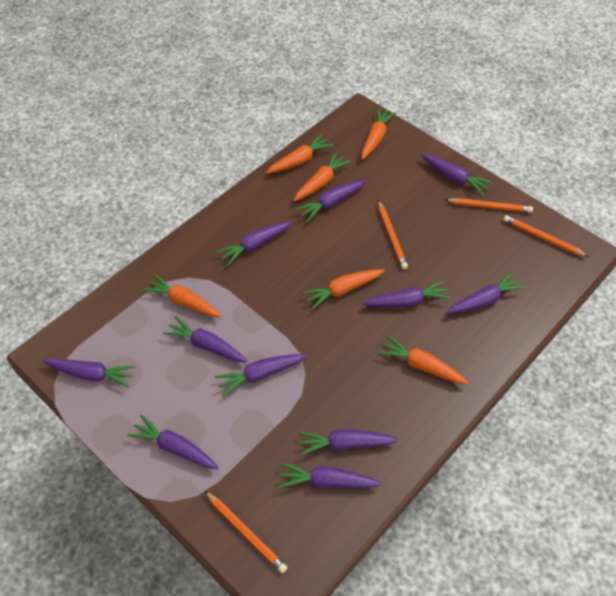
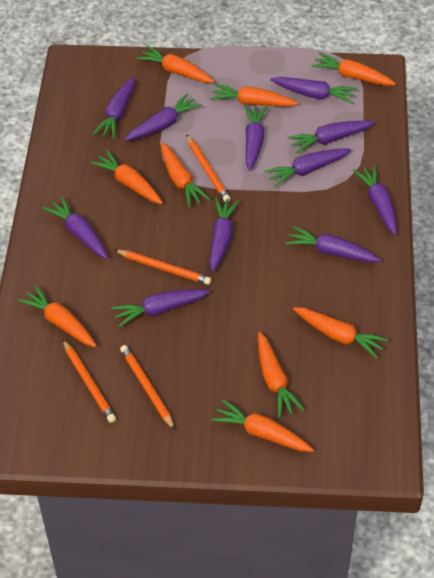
orange carrot: 6 -> 9

